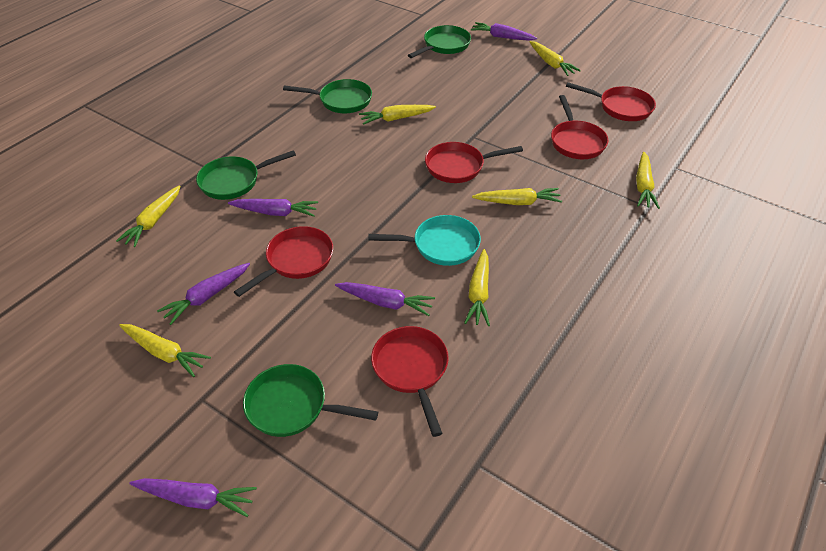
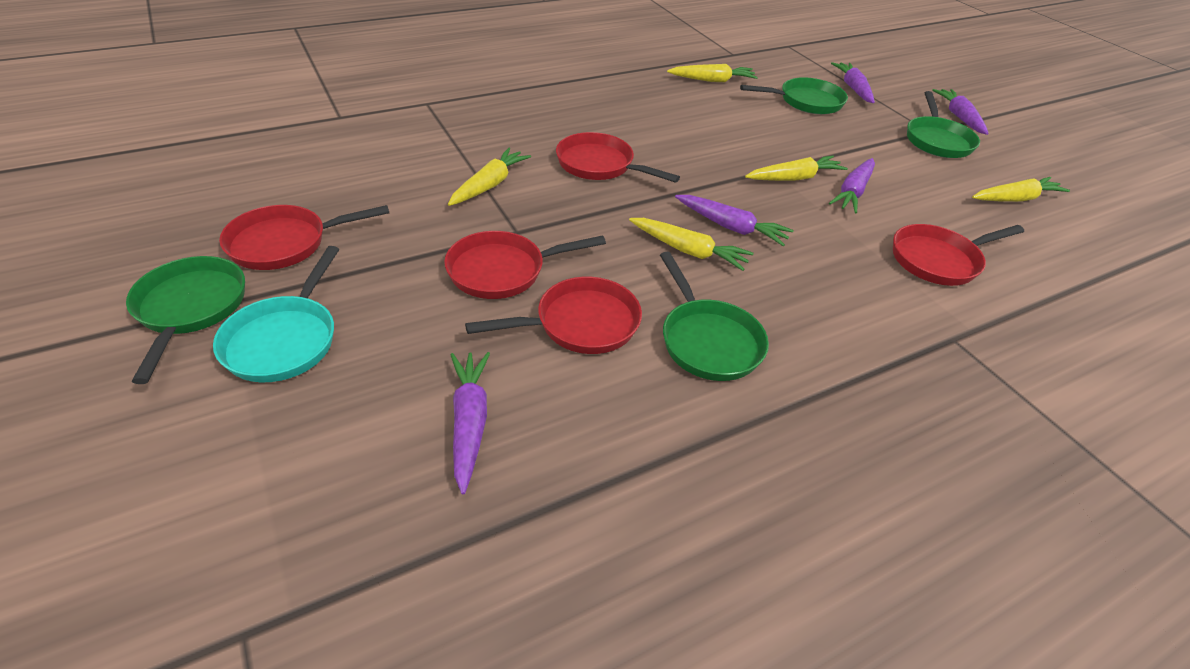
yellow carrot: 7 -> 5

